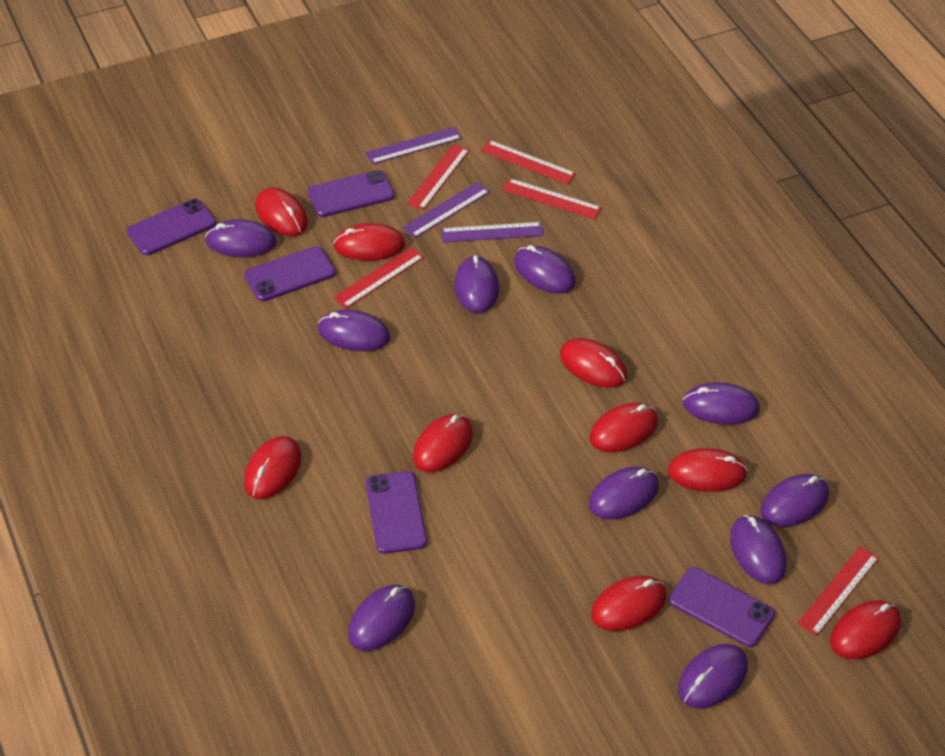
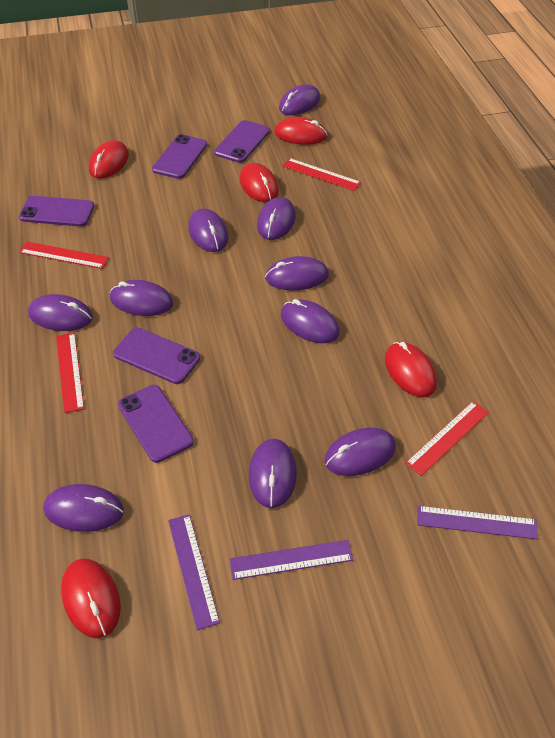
red mouse: 9 -> 5
red ruler: 5 -> 4

